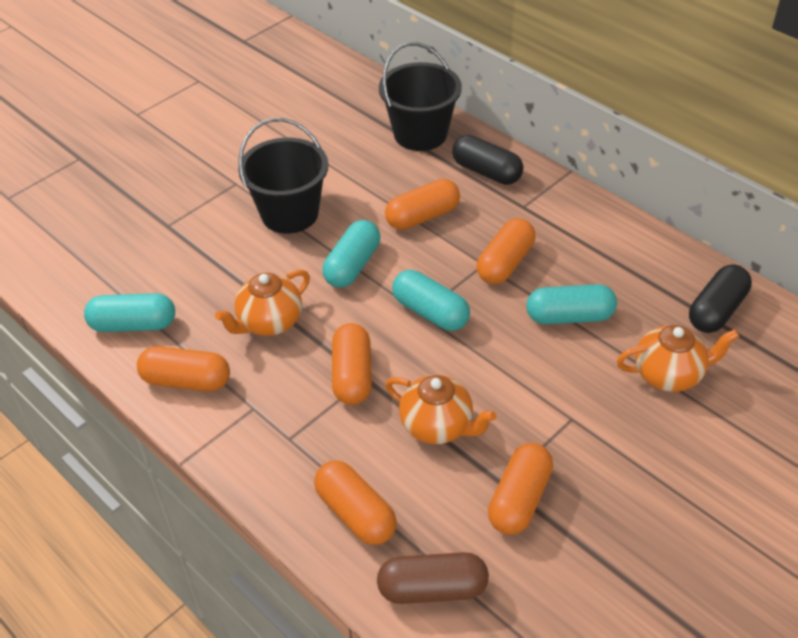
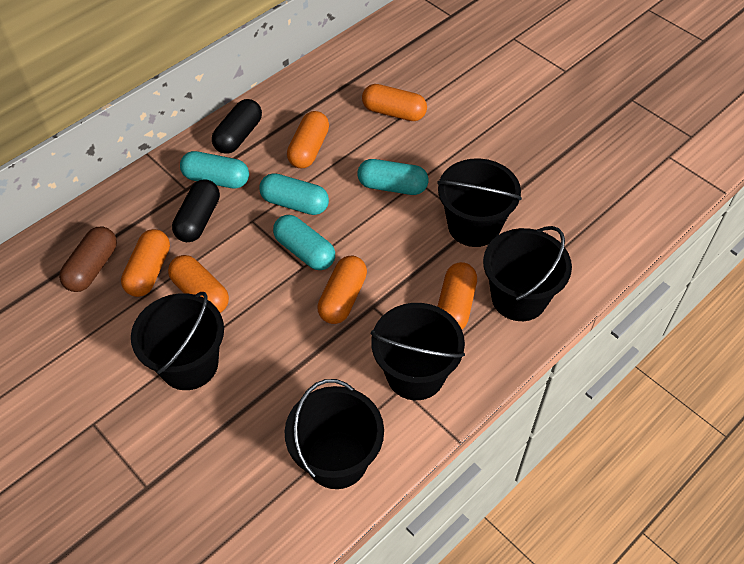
black bucket: 2 -> 5
orange teapot: 3 -> 0

